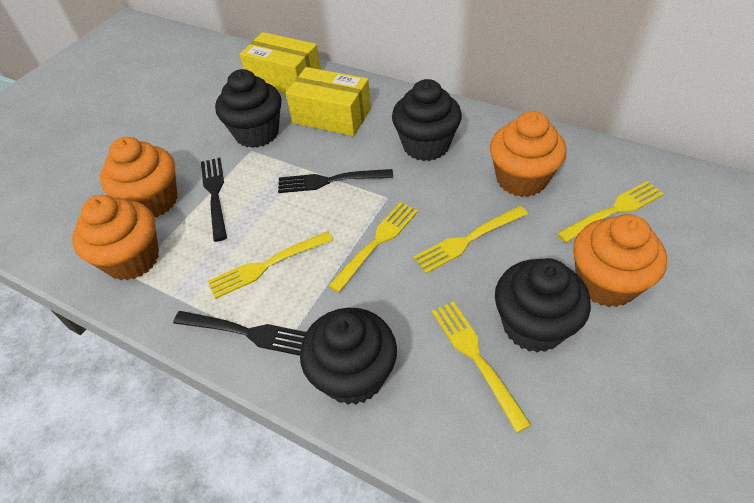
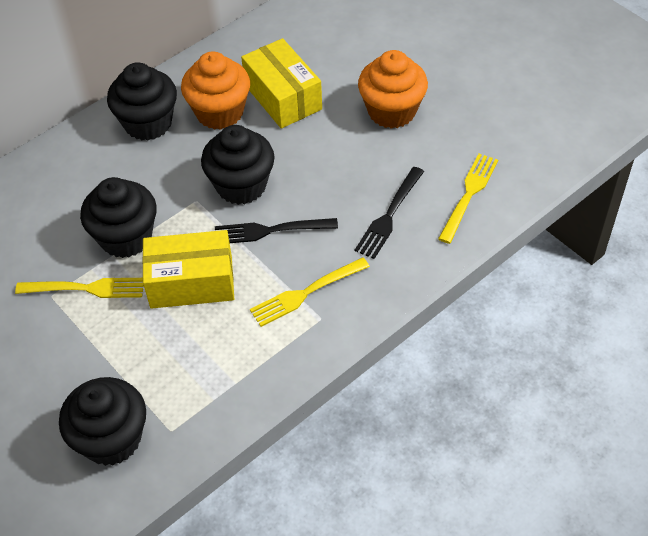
black fork: 3 -> 2
orange cupcake: 4 -> 2
yellow fork: 5 -> 3

